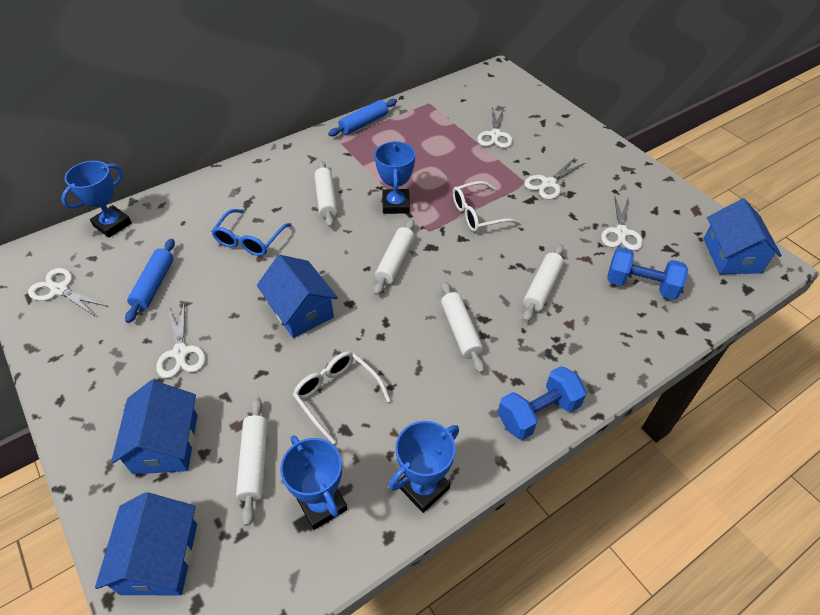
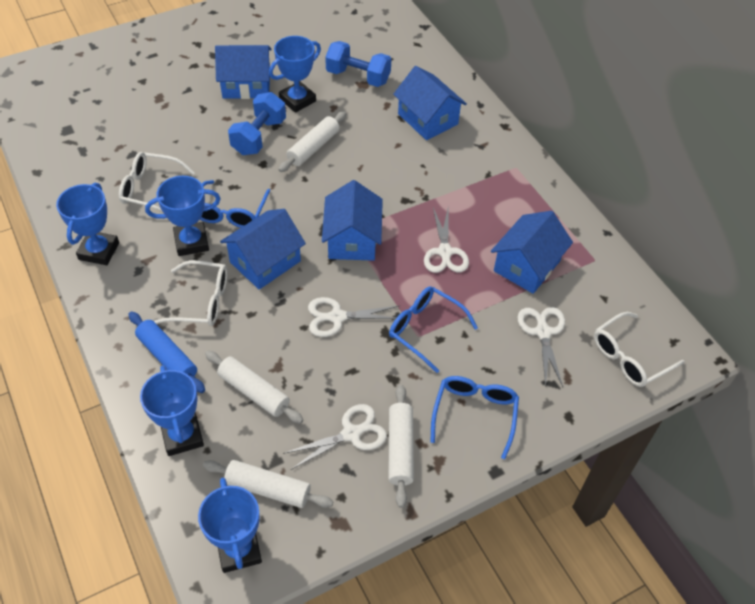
blue glasses: 1 -> 3
blue house: 4 -> 5
blue rolling pin: 2 -> 1
blue trophy: 4 -> 5
white glasses: 2 -> 3
white rolling pin: 5 -> 4
white scissors: 5 -> 4

